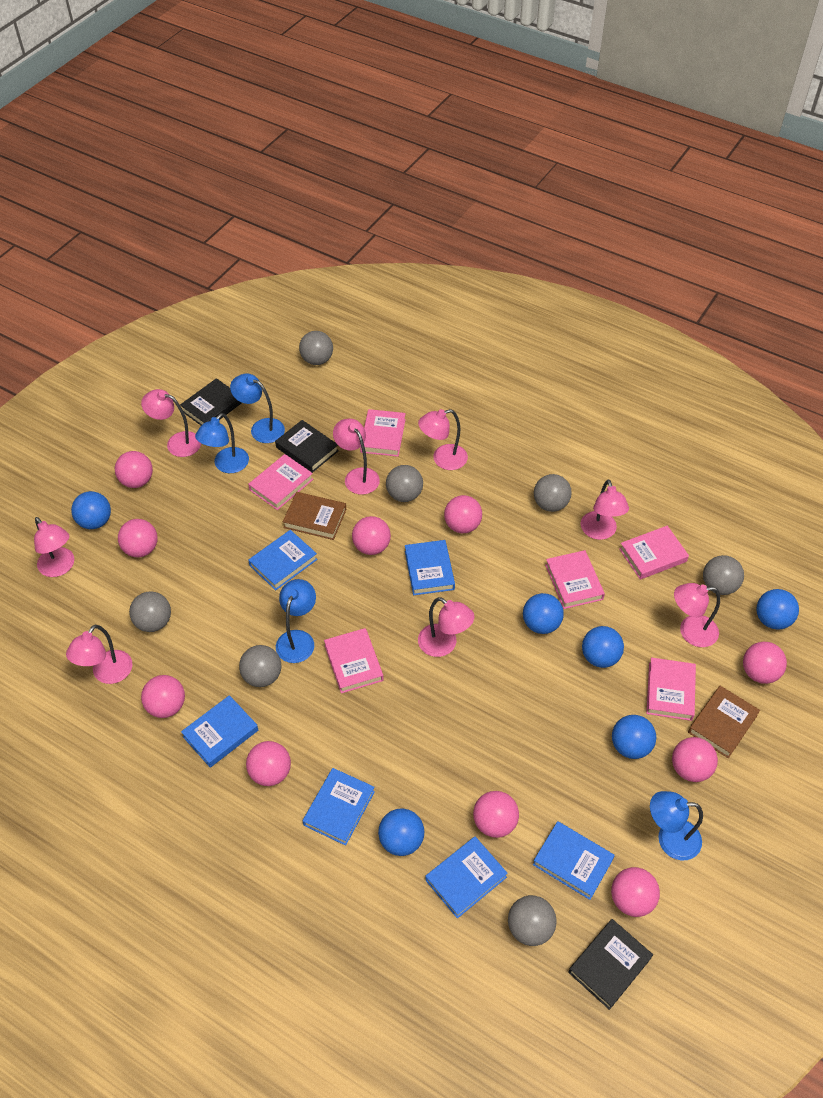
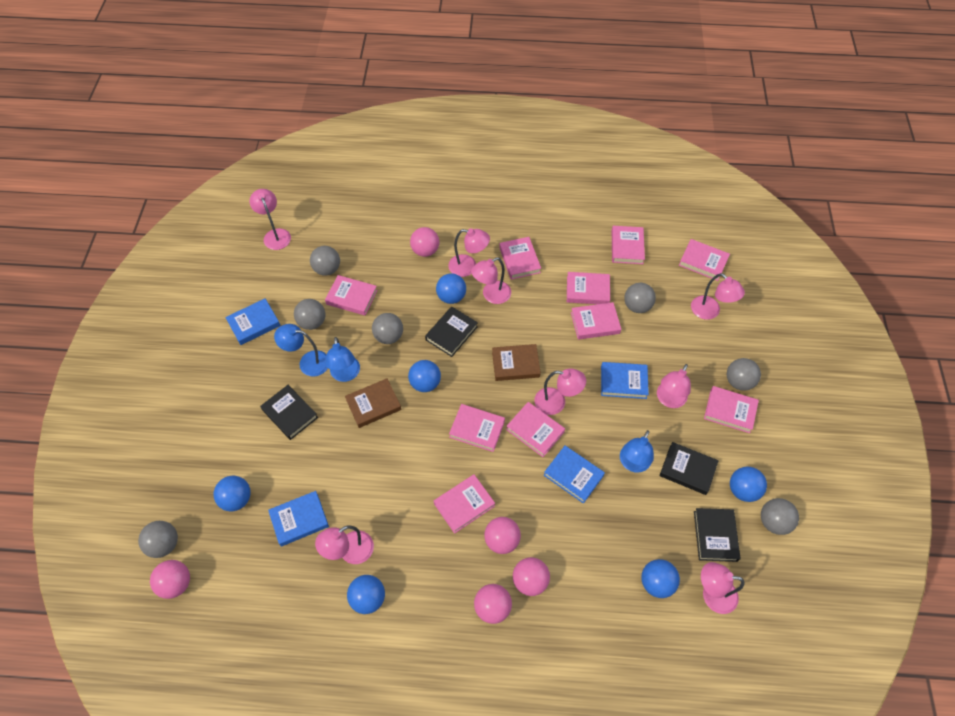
black book: 3 -> 4
blue book: 6 -> 4
blue lamp: 4 -> 3
pink ball: 10 -> 5
pink book: 6 -> 10

